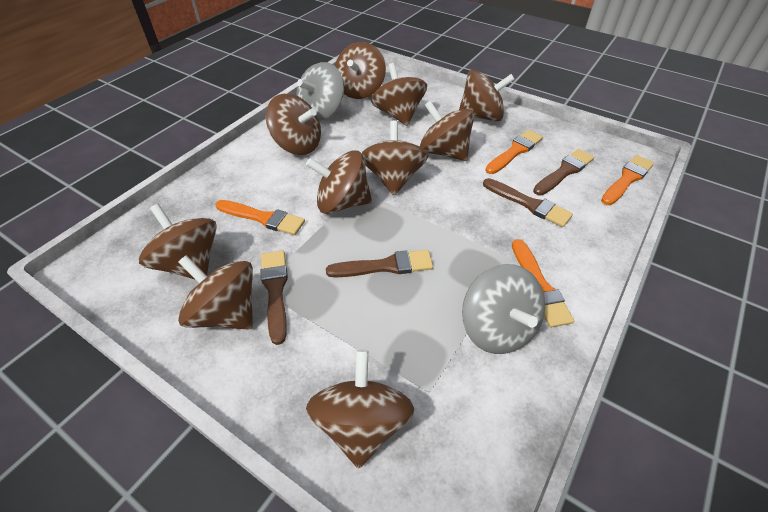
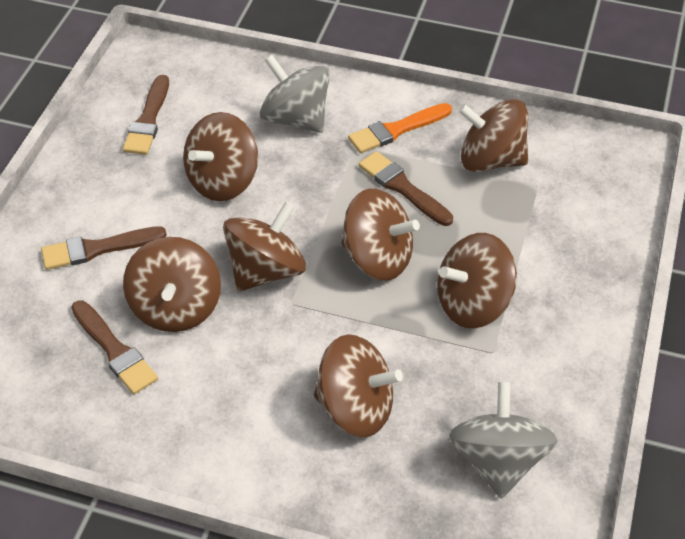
brown spinning top: 10 -> 7
orange brush: 4 -> 1

